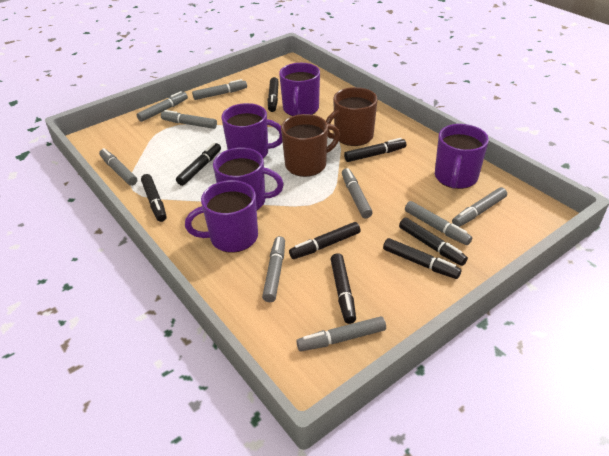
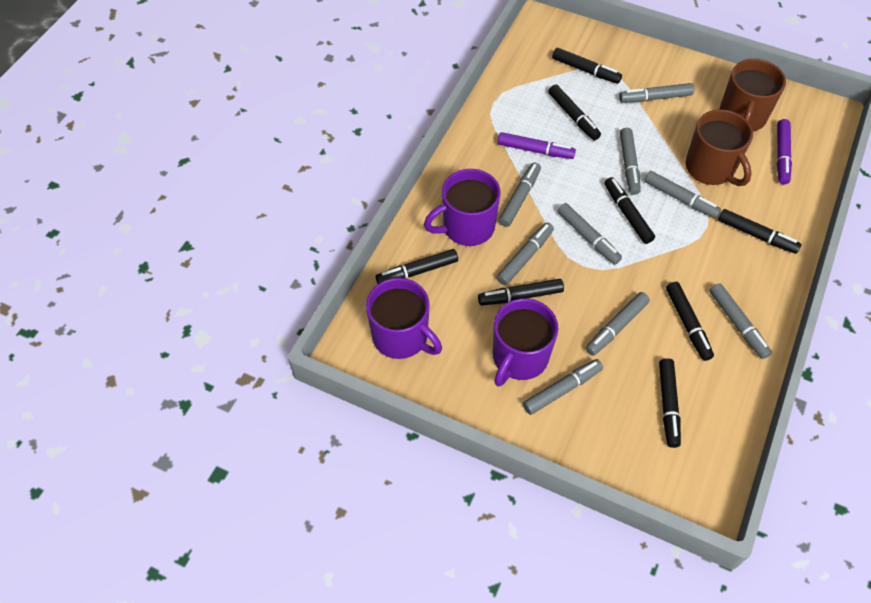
purple marker: 0 -> 2
purple mug: 5 -> 3

